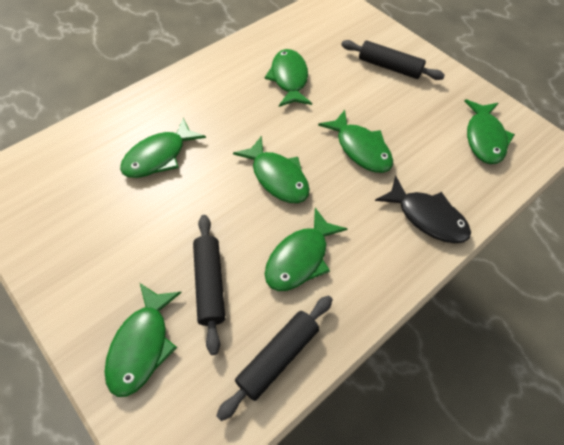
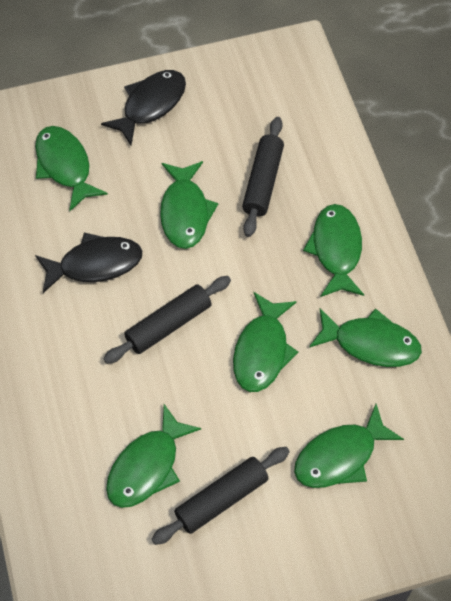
black fish: 1 -> 2

